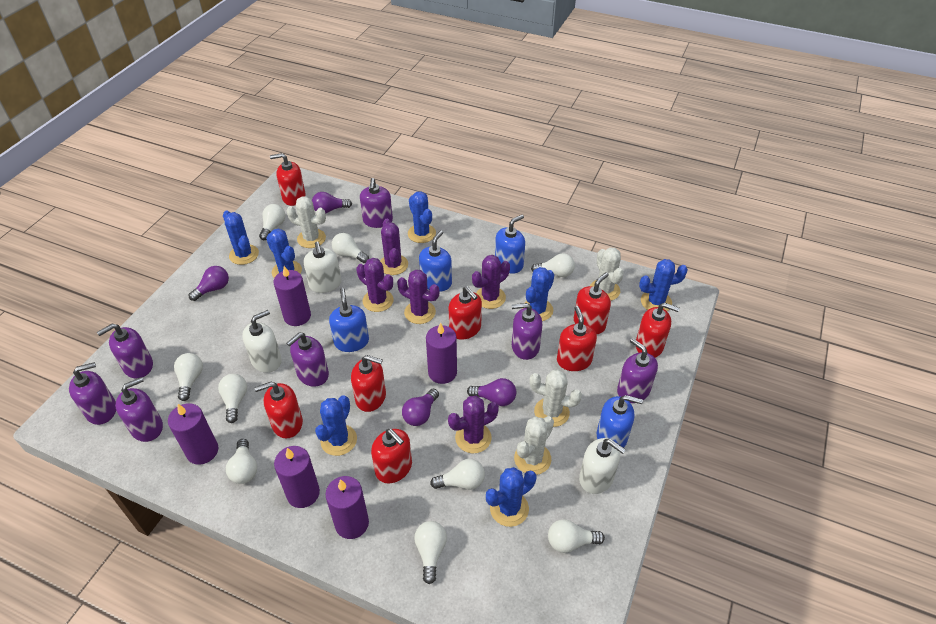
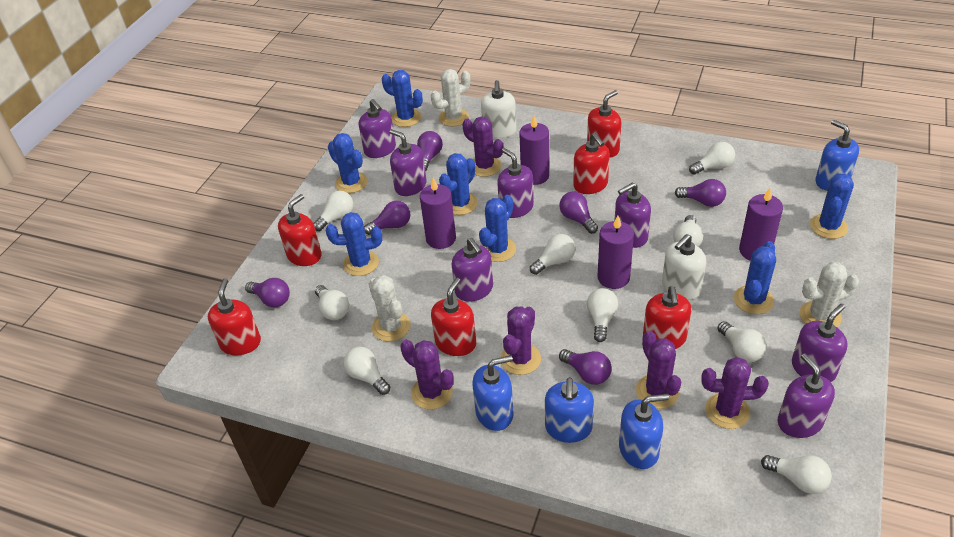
purple candle: 5 -> 4
purple light bulb: 4 -> 6
red soap dispenser: 8 -> 6
white cactus: 4 -> 3
white soap dispenser: 3 -> 2

